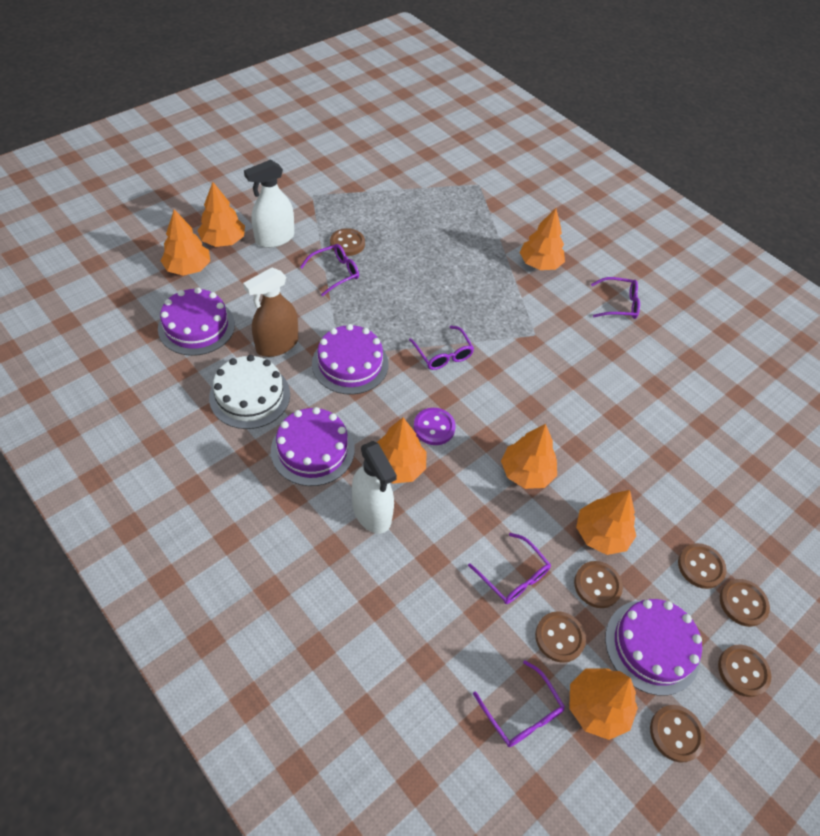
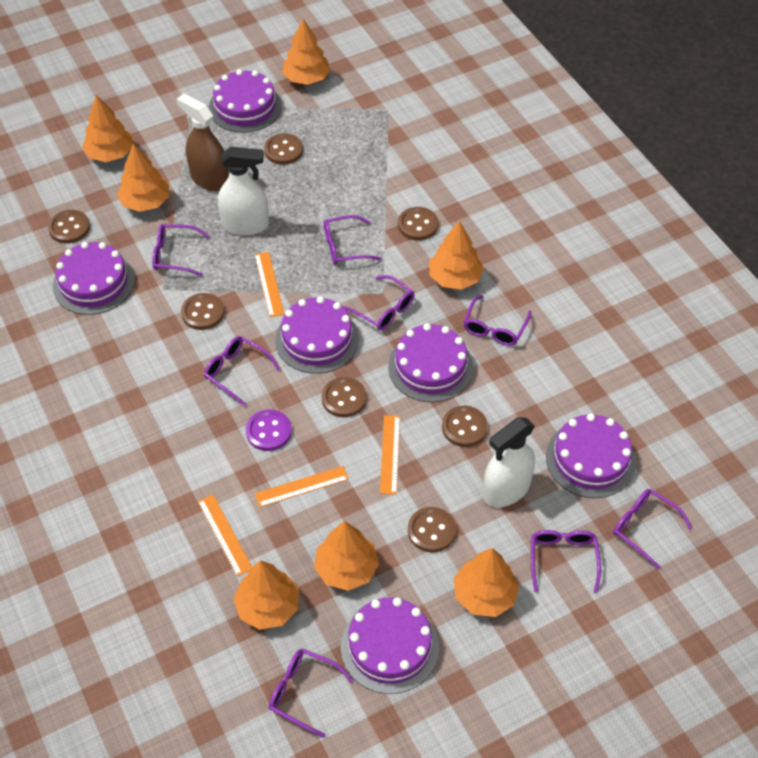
orange ruler: 0 -> 4
purple cake: 4 -> 6
purple glasses: 5 -> 8
white cake: 1 -> 0

